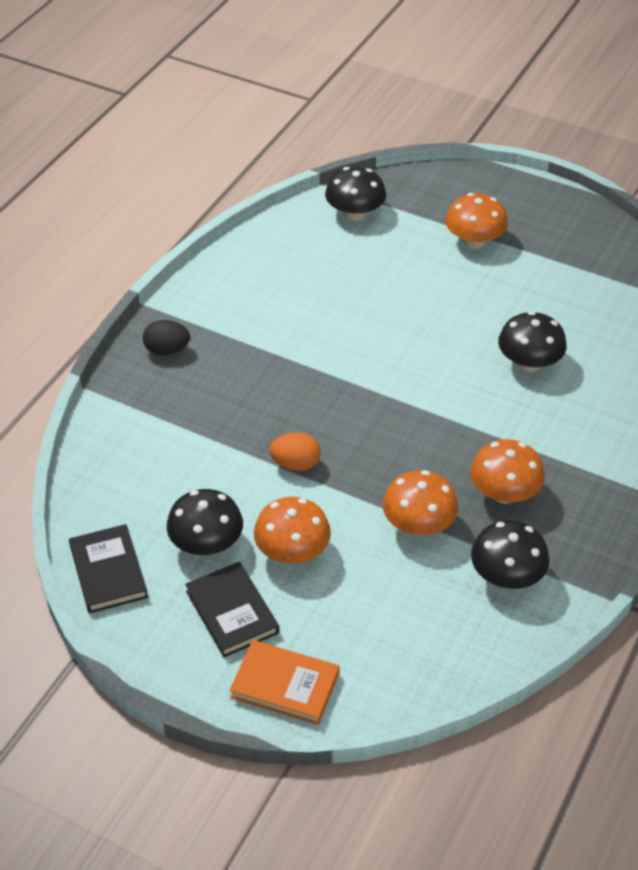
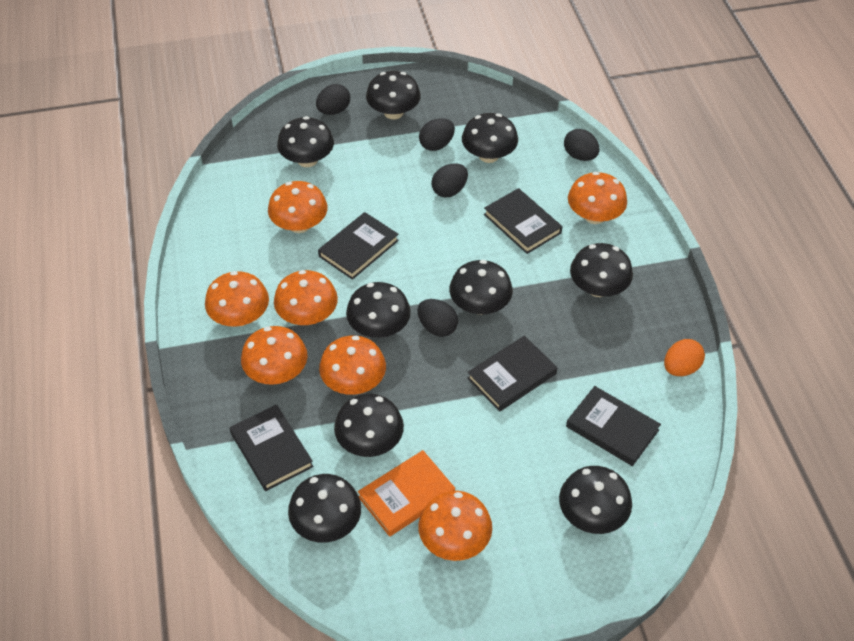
black book: 2 -> 5
black egg: 1 -> 5
black mushroom: 4 -> 9
orange mushroom: 4 -> 7

